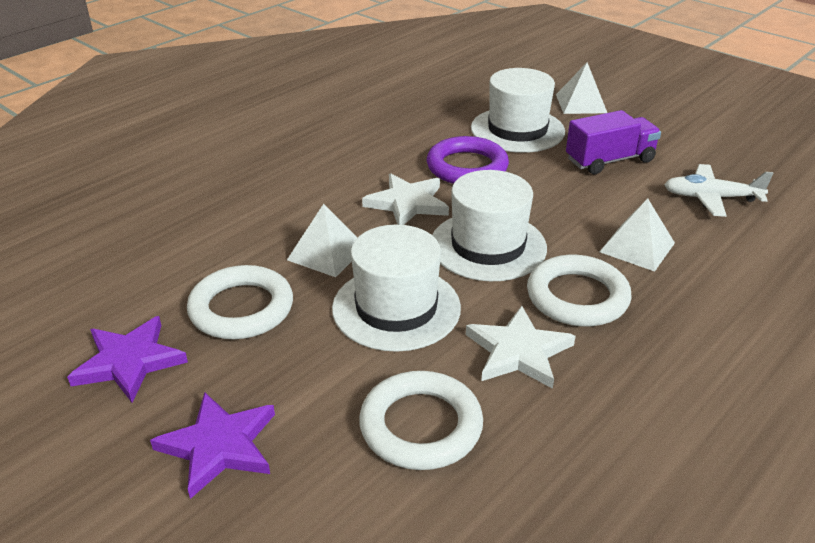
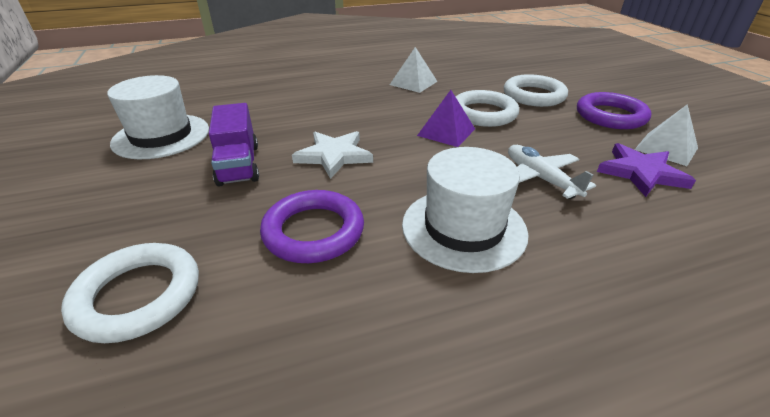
purple pyramid: 0 -> 1
purple ring: 1 -> 2
purple star: 2 -> 1
white hat: 3 -> 2
white pyramid: 3 -> 2
white star: 2 -> 1

